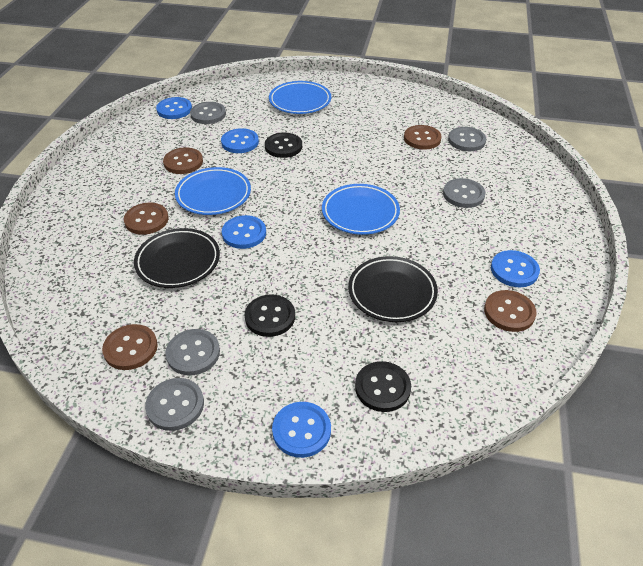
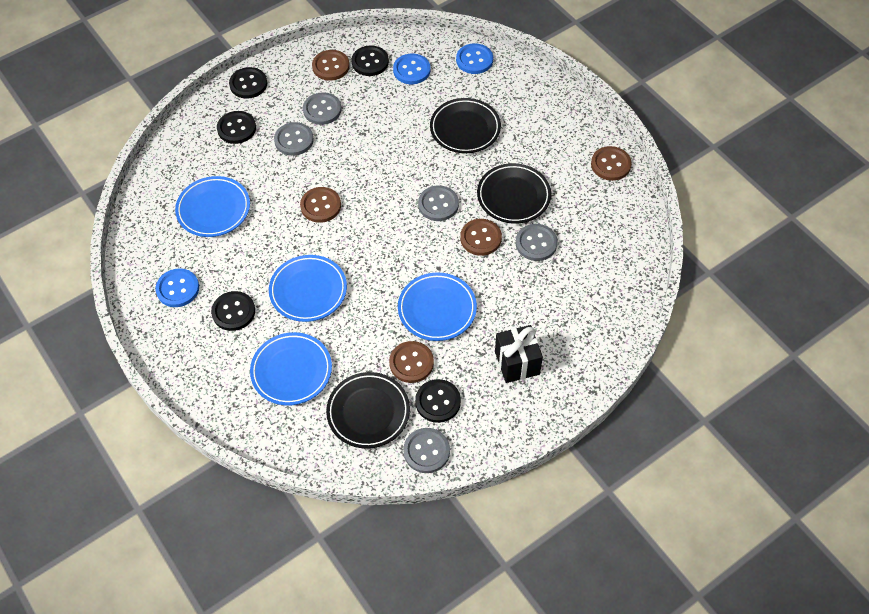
black button: 3 -> 5
black gift: 0 -> 1
black plate: 2 -> 3
blue button: 5 -> 3
blue plate: 3 -> 4

